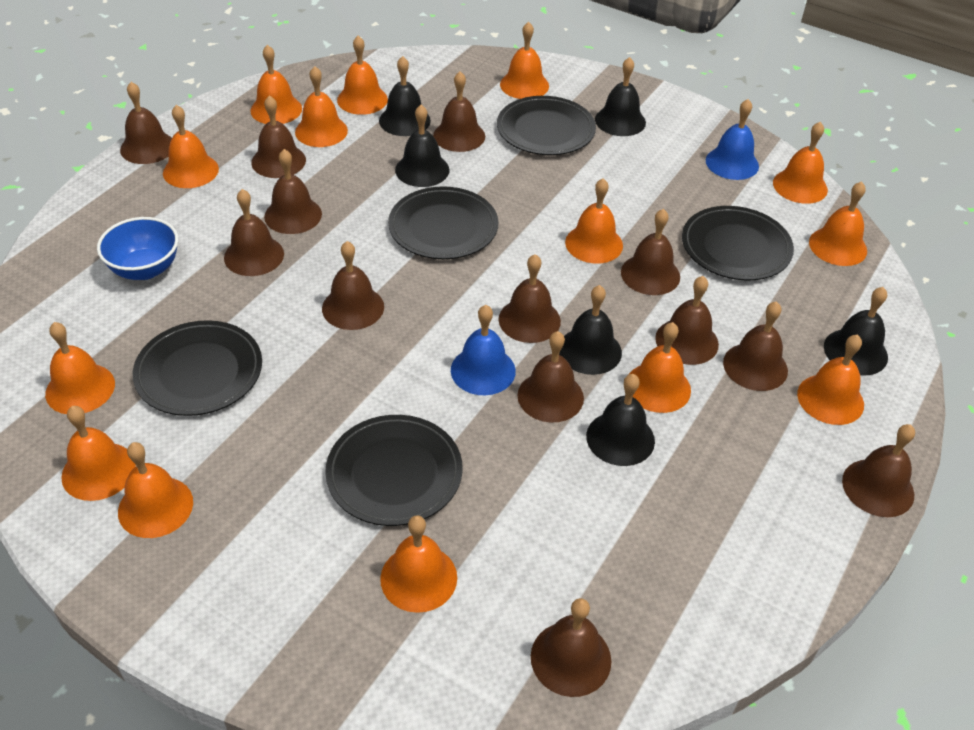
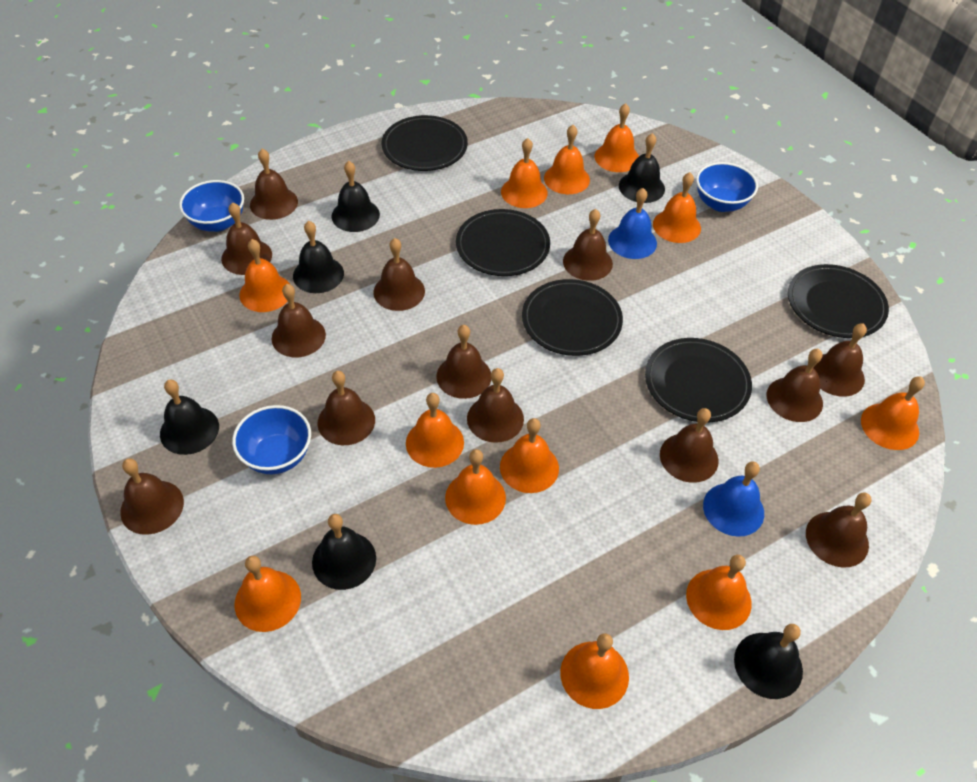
blue bowl: 1 -> 3
orange bell: 14 -> 12

